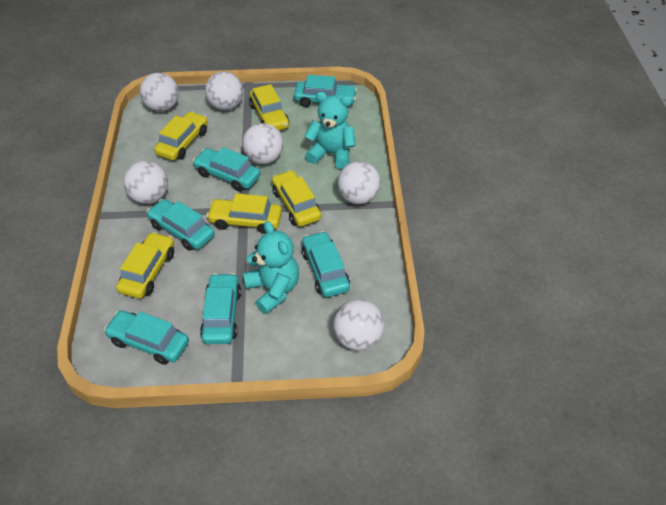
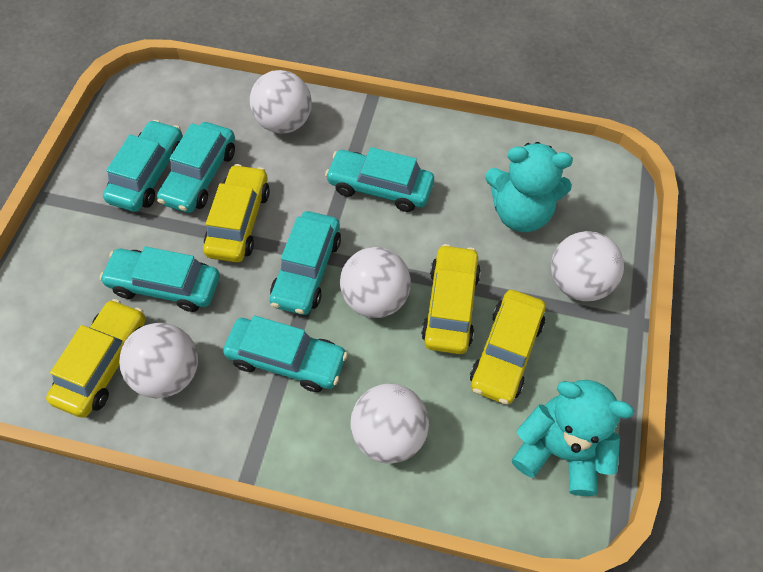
white ball: 6 -> 5
yellow car: 5 -> 4

